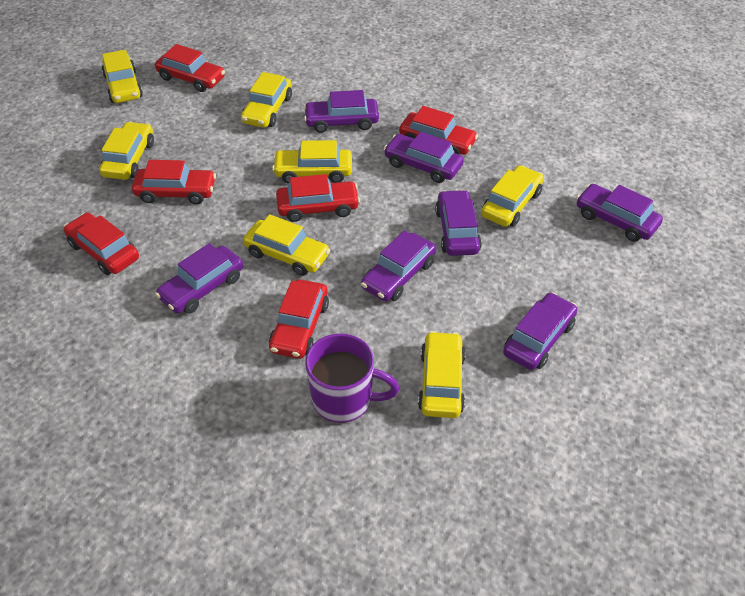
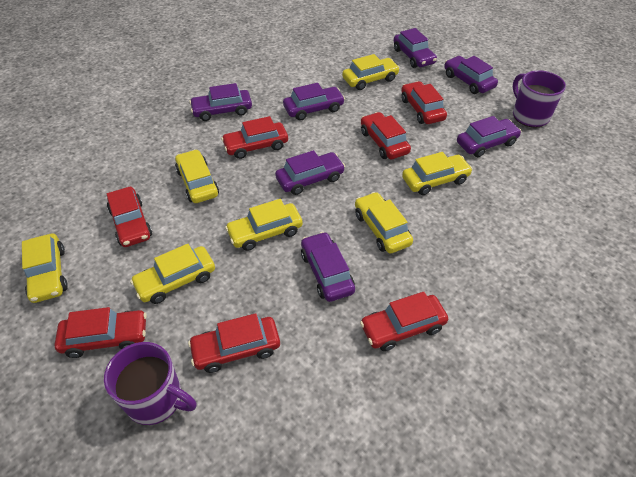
purple mug: 1 -> 2
red car: 6 -> 7

